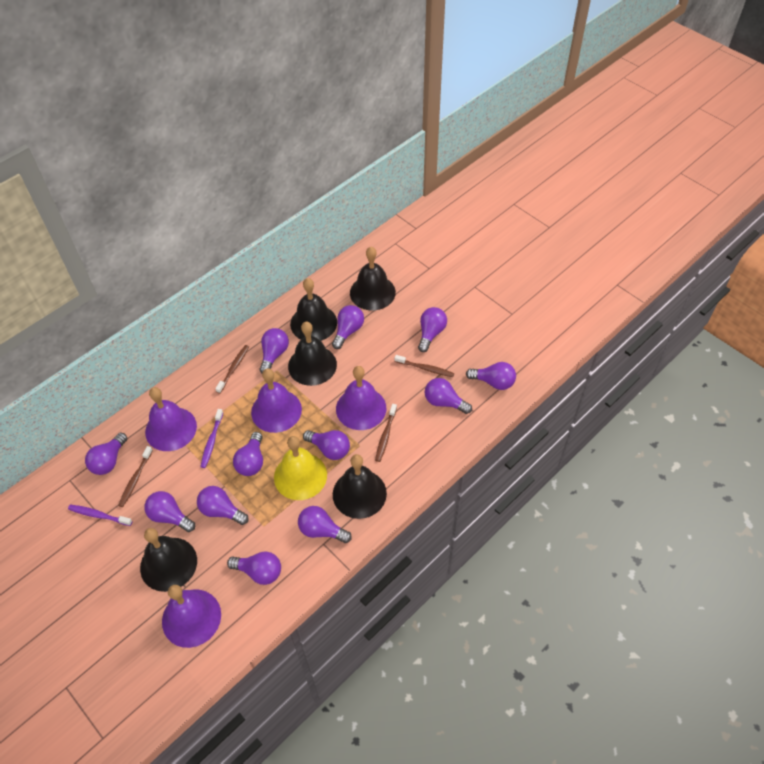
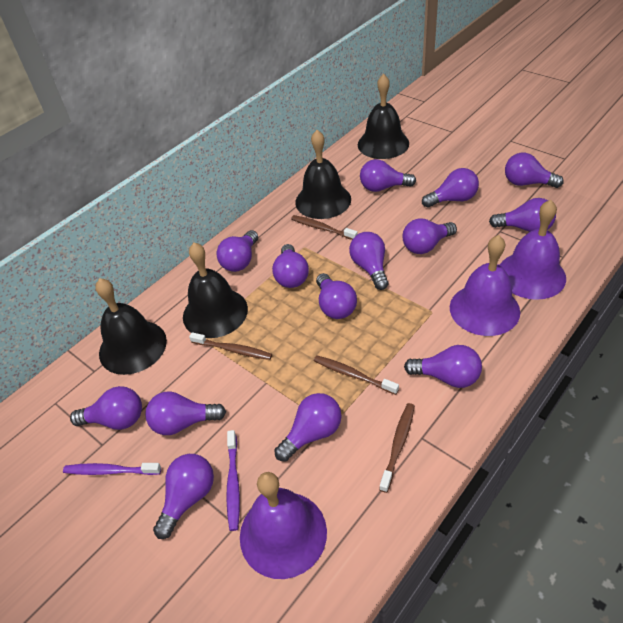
black bell: 5 -> 4
purple bell: 4 -> 3
purple light bulb: 12 -> 14
yellow bell: 1 -> 0

